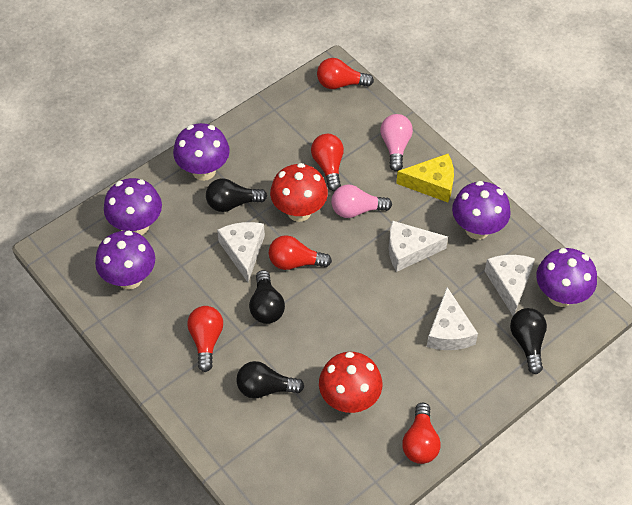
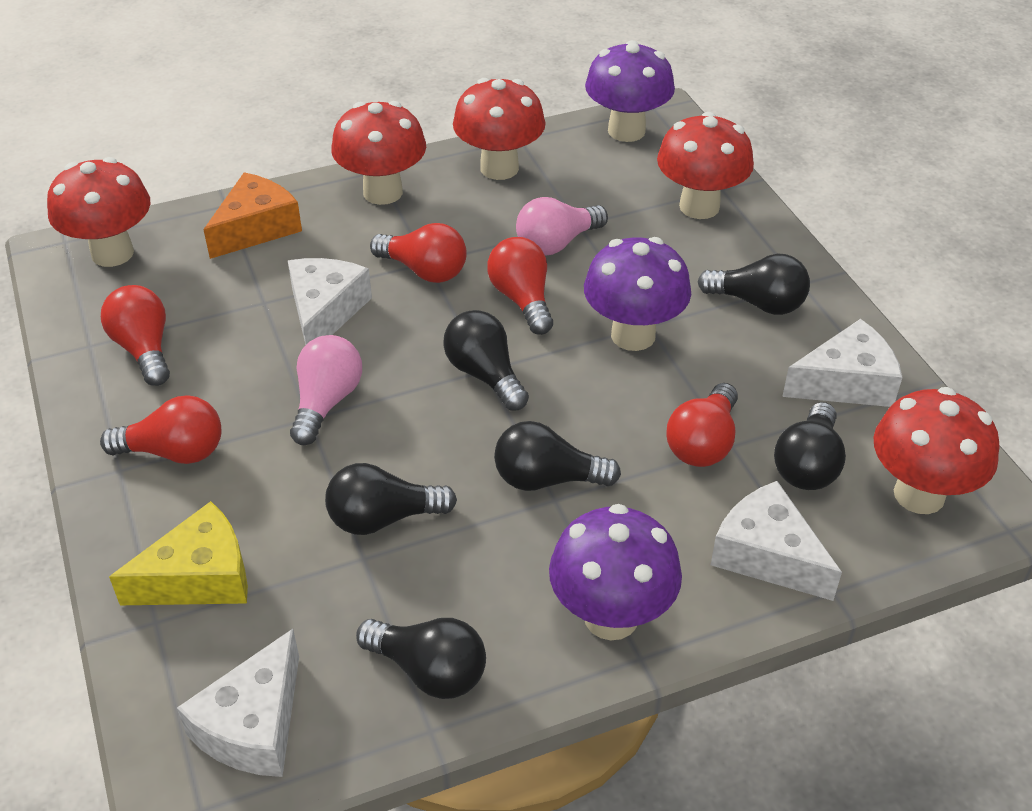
black light bulb: 4 -> 6
orange cheese: 0 -> 1
purple mushroom: 5 -> 3
red mushroom: 2 -> 5

